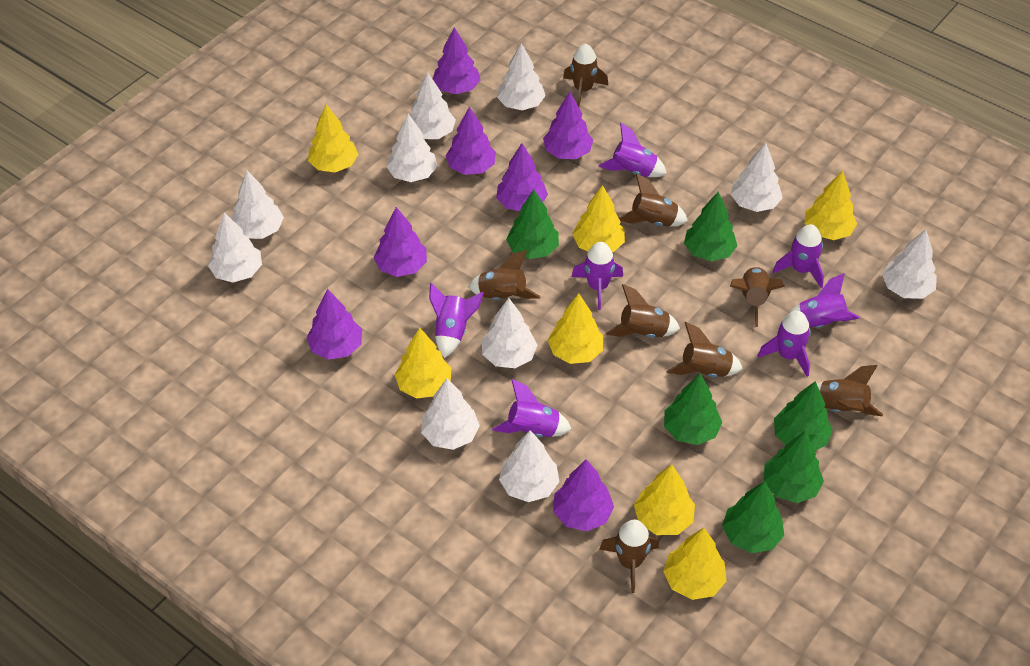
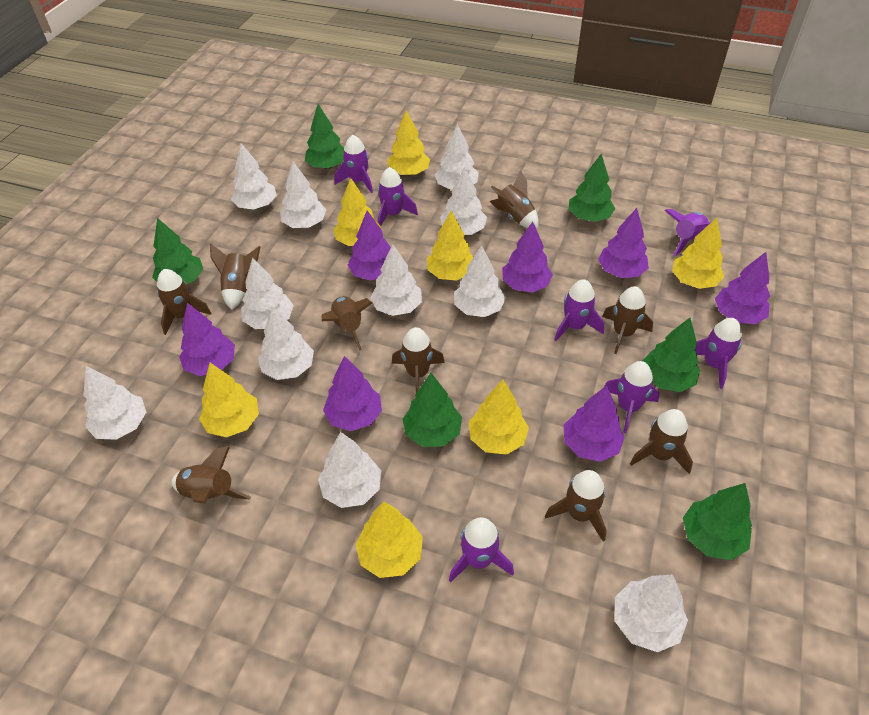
brown rocket: 8 -> 9
white tree: 10 -> 11

